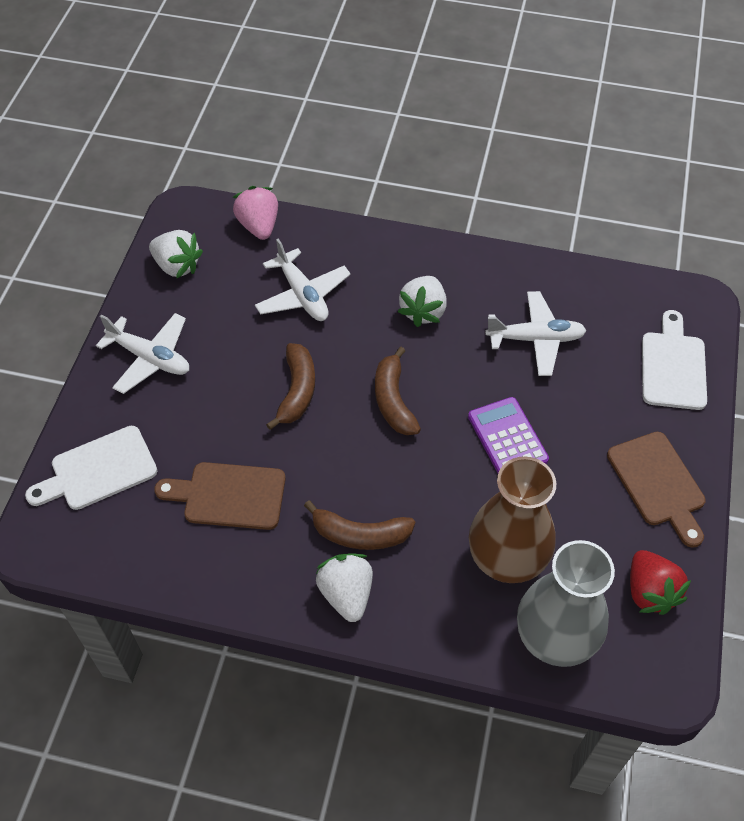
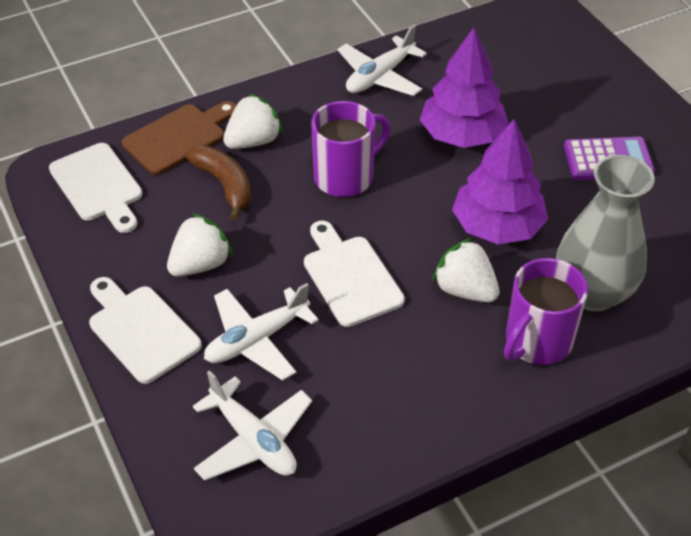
brown banana: 3 -> 1
brown cutting board: 2 -> 1
brown vase: 1 -> 0
pink strawberry: 1 -> 0
purple mug: 0 -> 2
purple tree: 0 -> 2
red strawberry: 1 -> 0
white cutting board: 2 -> 3

